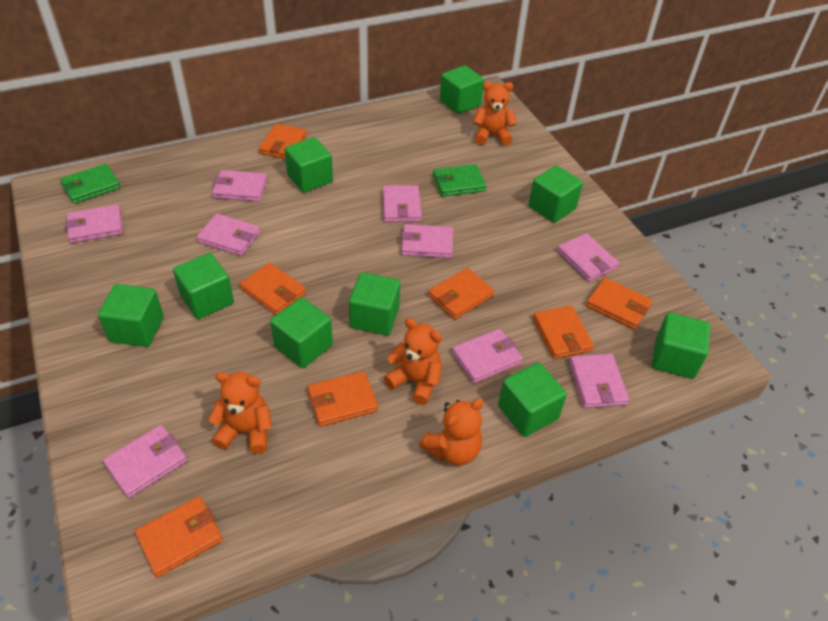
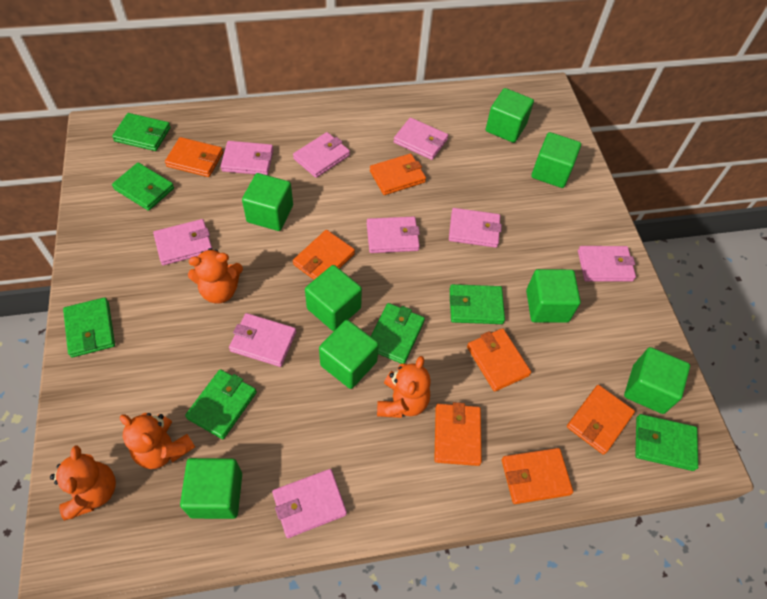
green cube: 9 -> 8
green wallet: 2 -> 7

